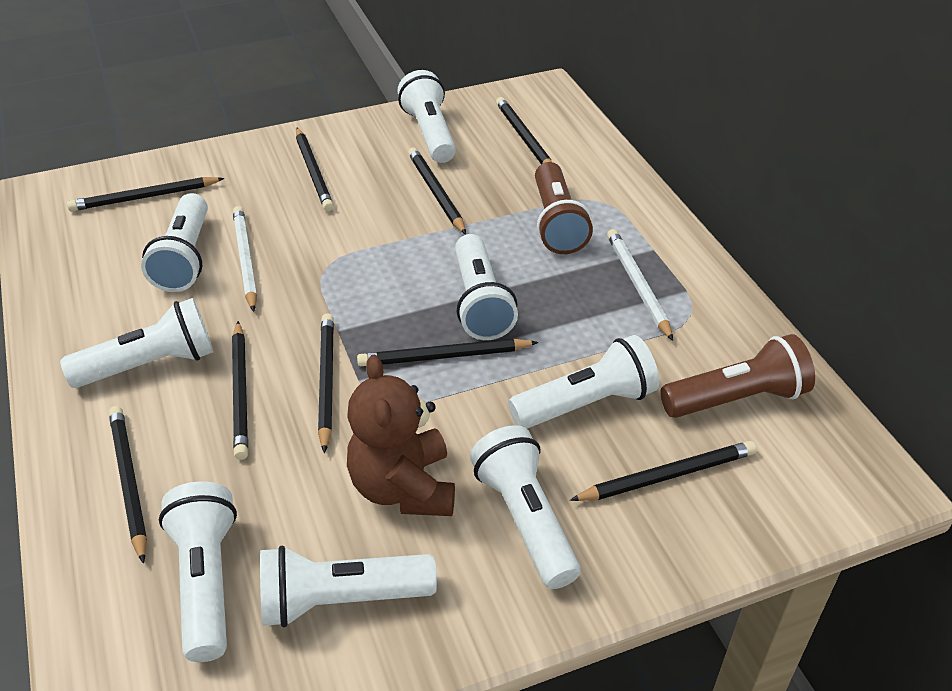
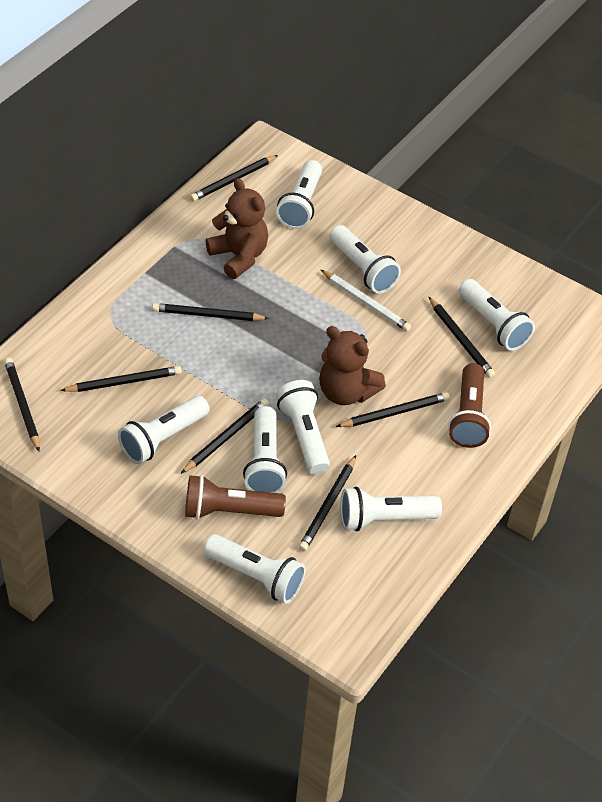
black pencil: 9 -> 8
brown teddy bear: 1 -> 2
white pencil: 2 -> 1

